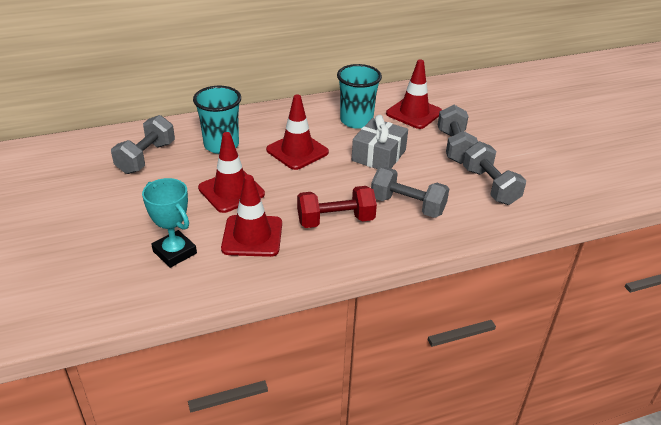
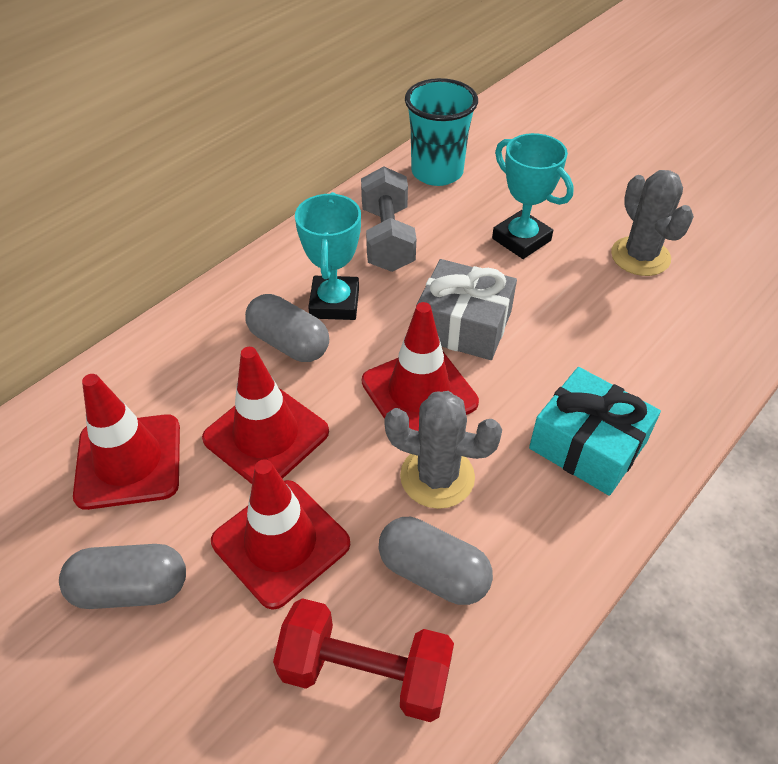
grey cactus: 0 -> 2
grey capsule: 0 -> 3
grey dumbbell: 4 -> 1
turquoise cup: 2 -> 1
turquoise gift: 0 -> 1
turquoise trophy: 1 -> 2

